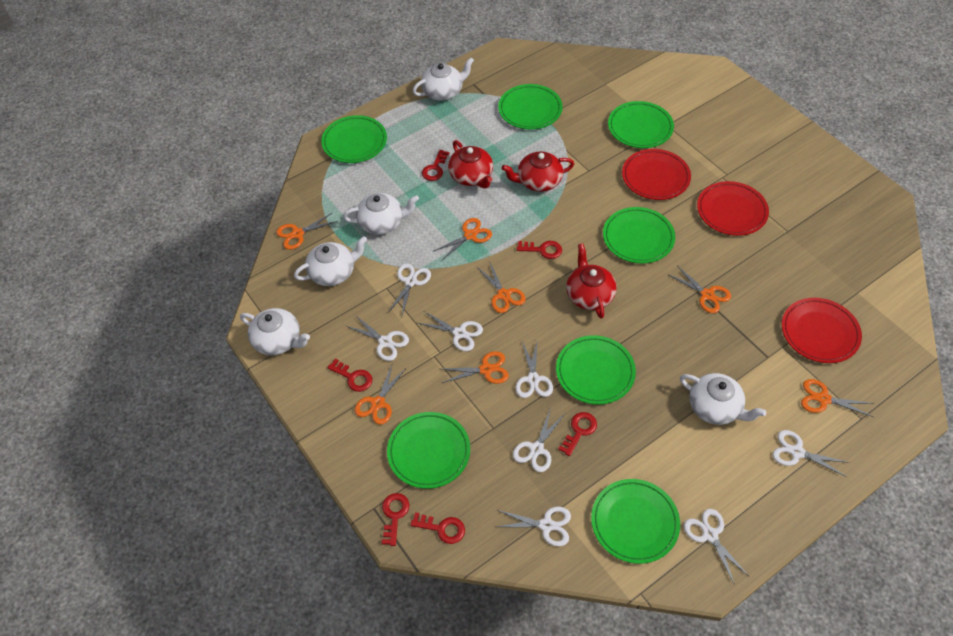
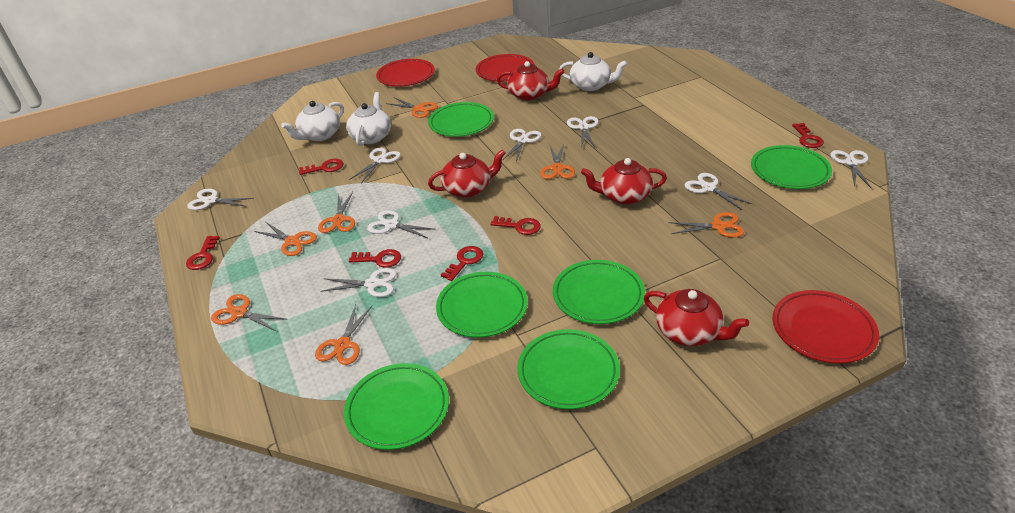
green plate: 7 -> 6
red teapot: 3 -> 4
white teapot: 5 -> 3

